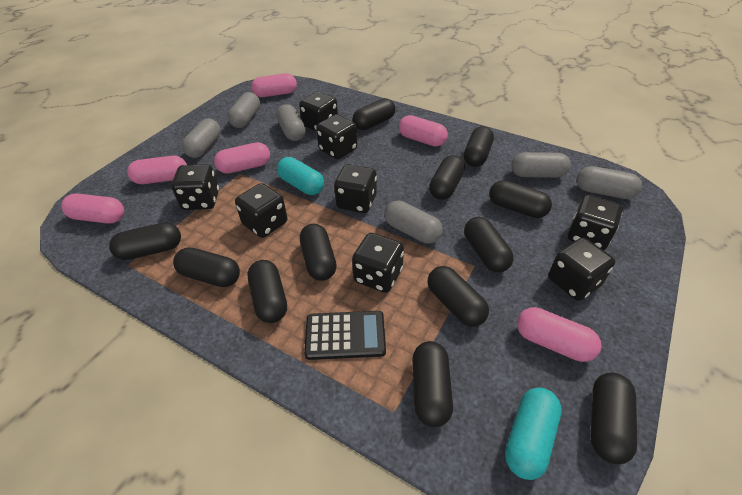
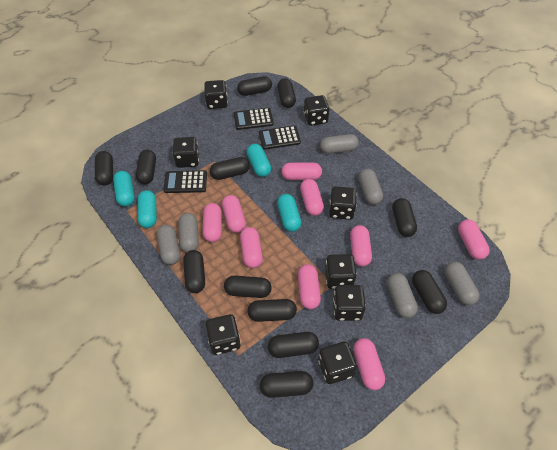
black calculator: 1 -> 3
pink capsule: 6 -> 9
turquoise capsule: 2 -> 4

